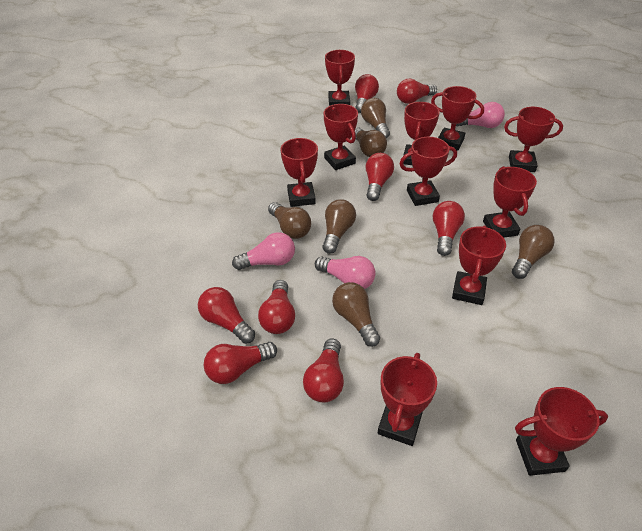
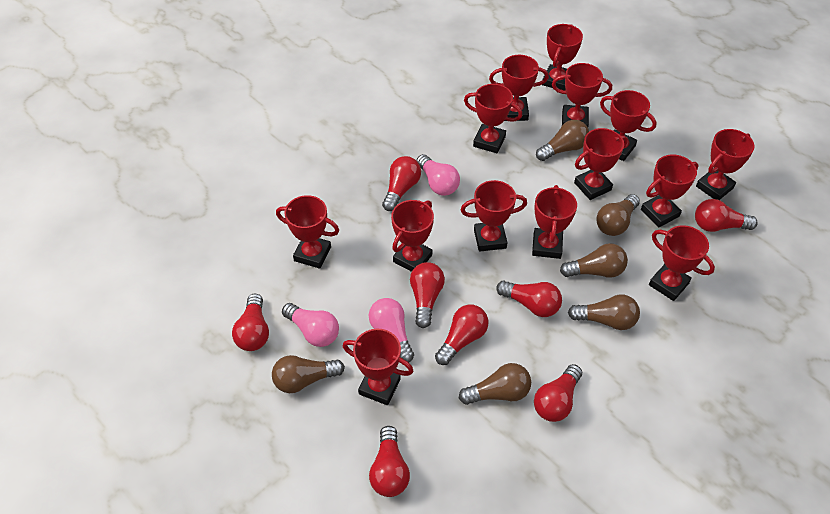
red trophy: 11 -> 14

